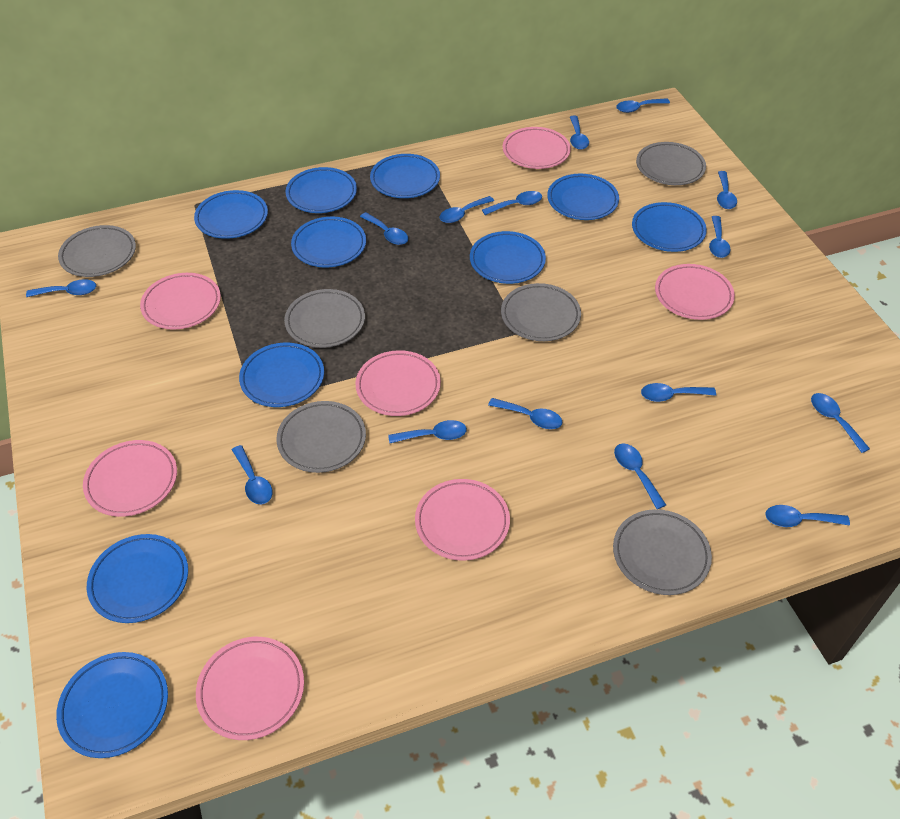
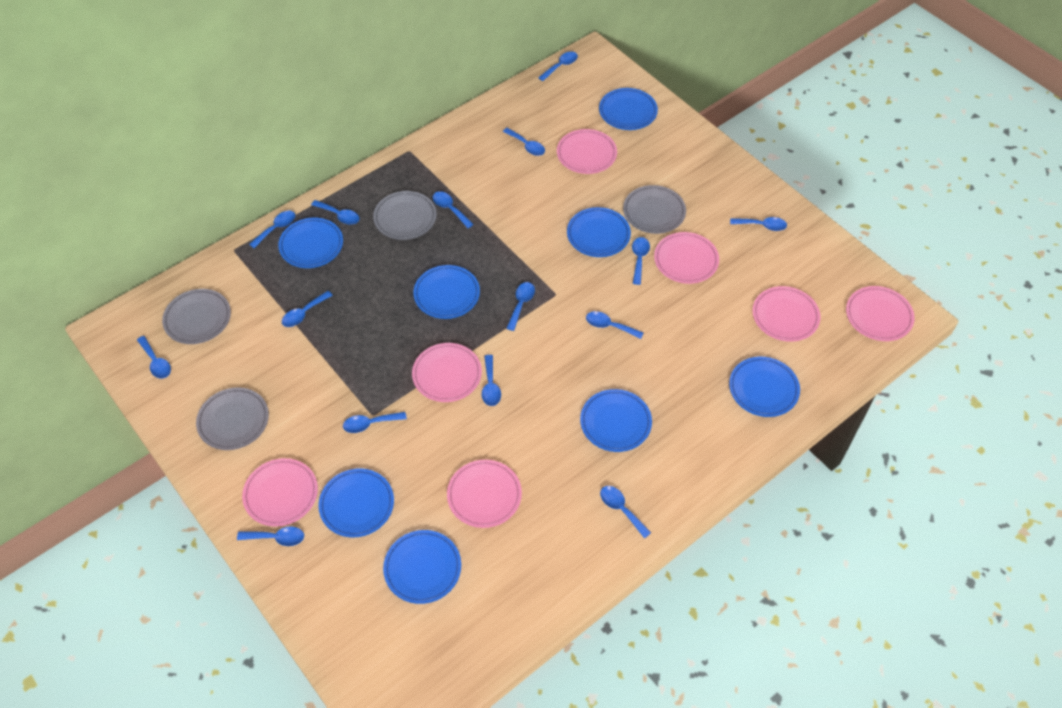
blue plate: 10 -> 8
grey plate: 6 -> 4

